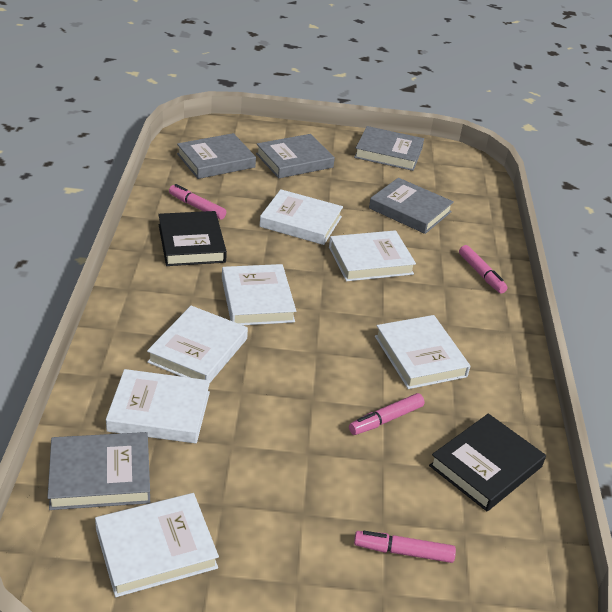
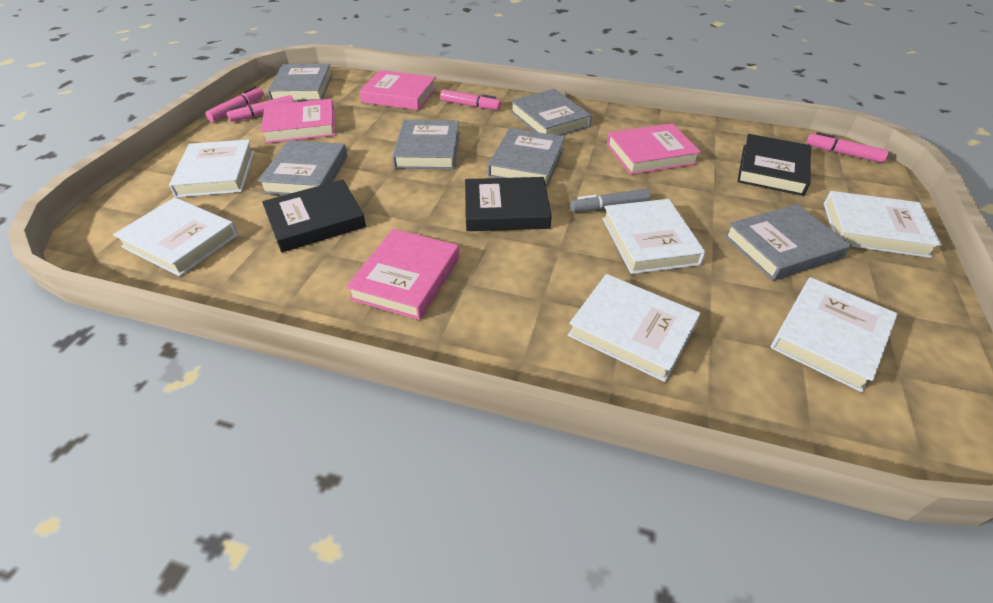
black book: 2 -> 3
grey book: 5 -> 6
grey marker: 0 -> 1
pink book: 0 -> 4
white book: 7 -> 6

